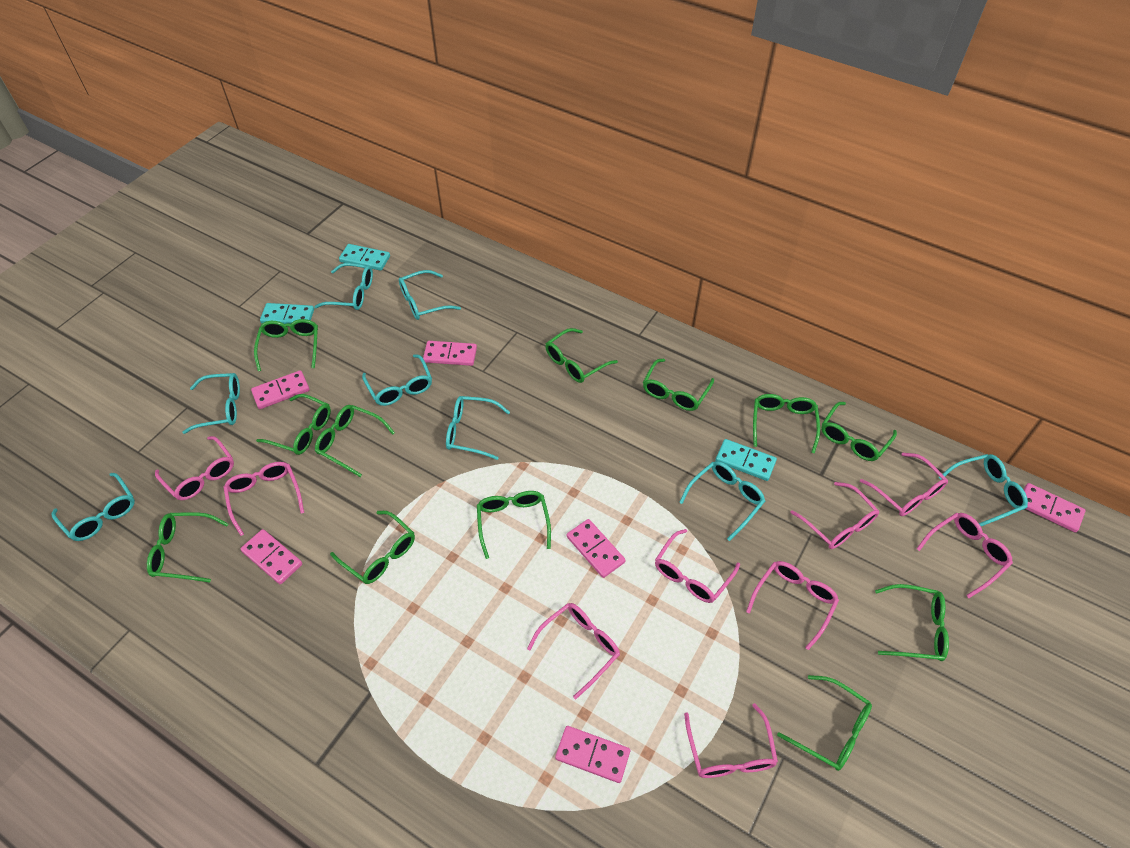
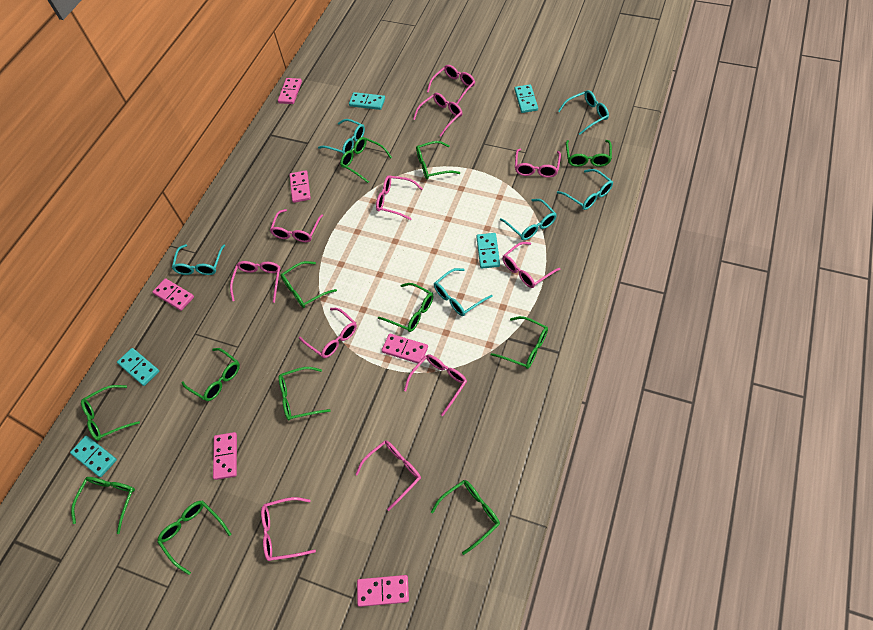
pink glasses: 9 -> 11
turquoise domino: 3 -> 5
turquoise glasses: 8 -> 6

